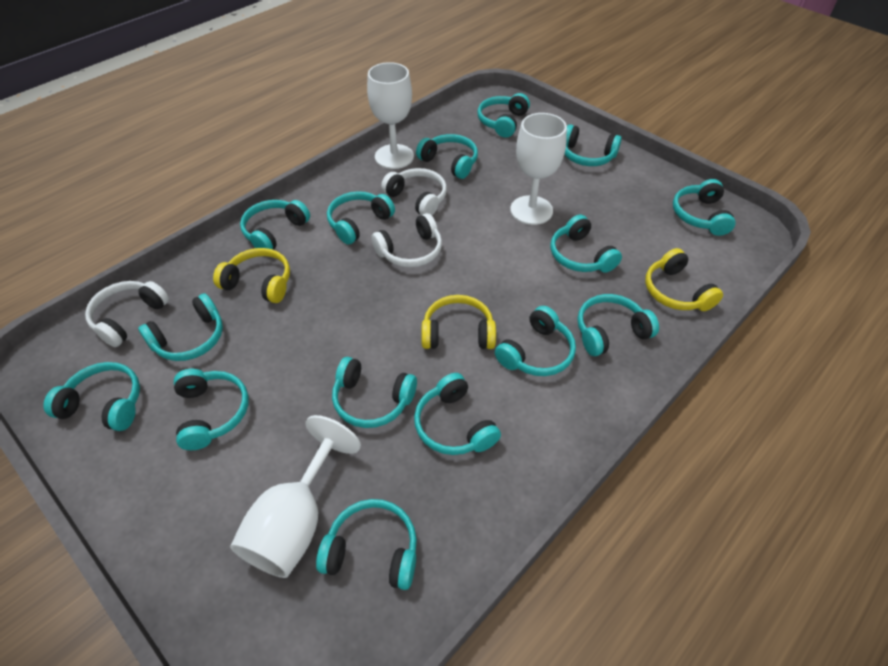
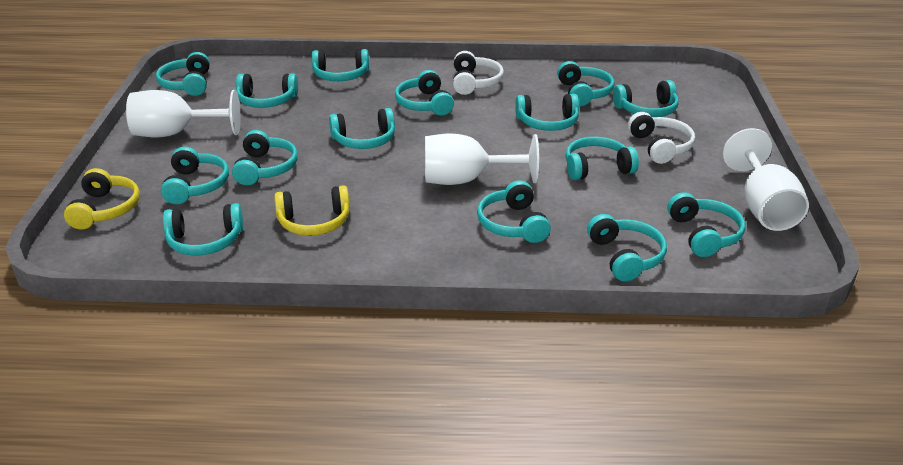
white headphones: 3 -> 2
yellow headphones: 3 -> 2

